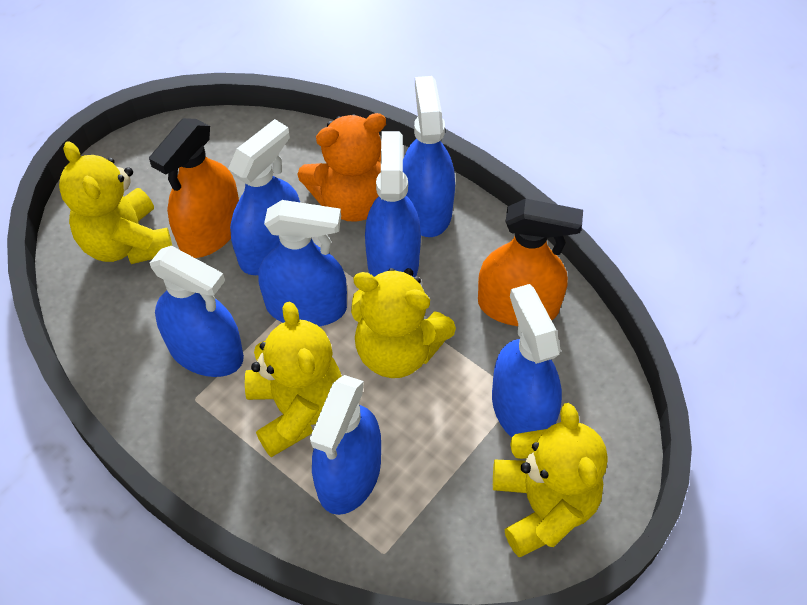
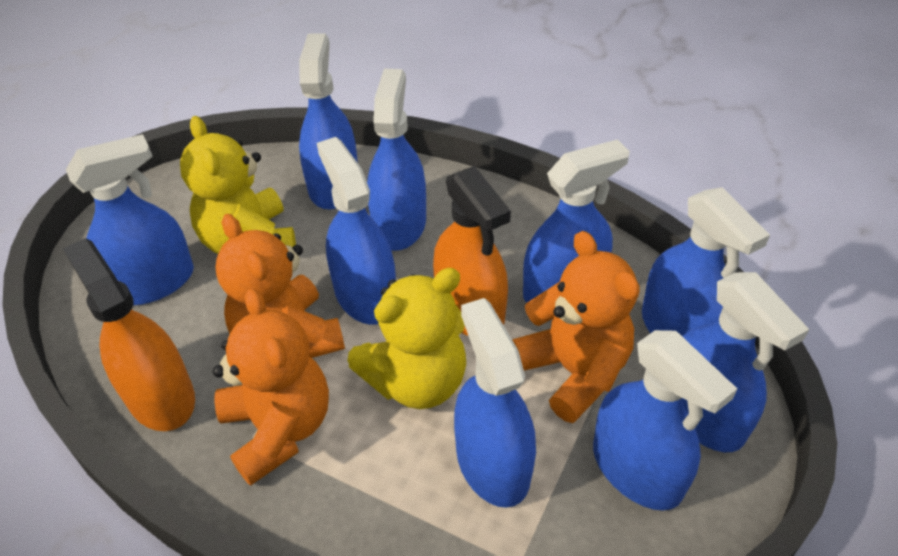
blue spray bottle: 7 -> 9
orange teddy bear: 1 -> 3
yellow teddy bear: 4 -> 2

